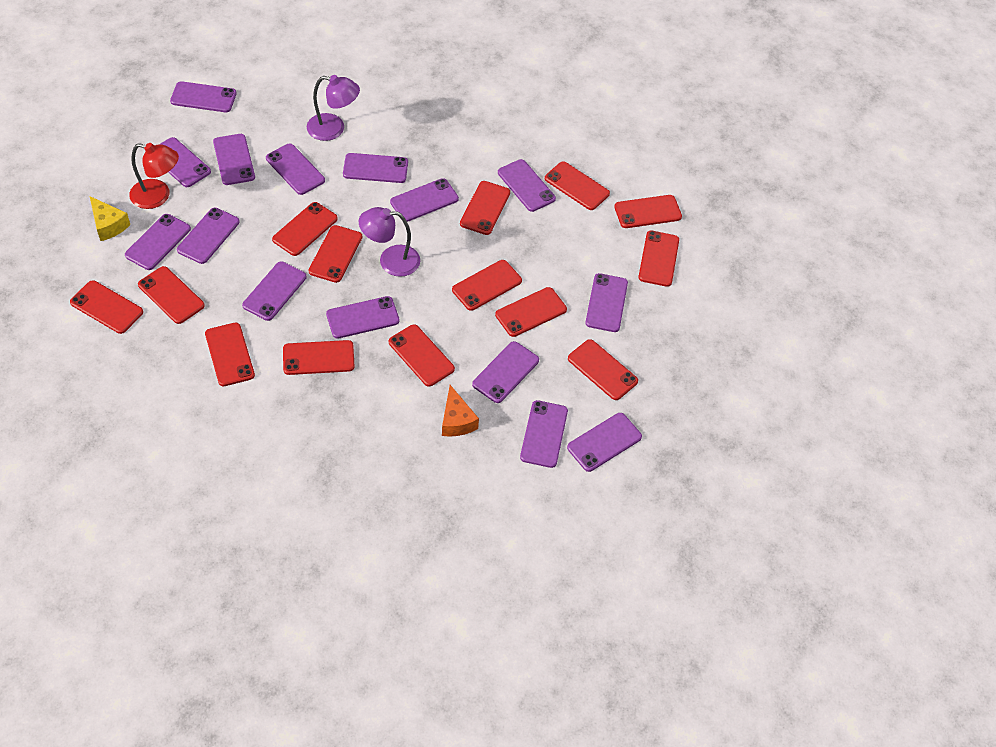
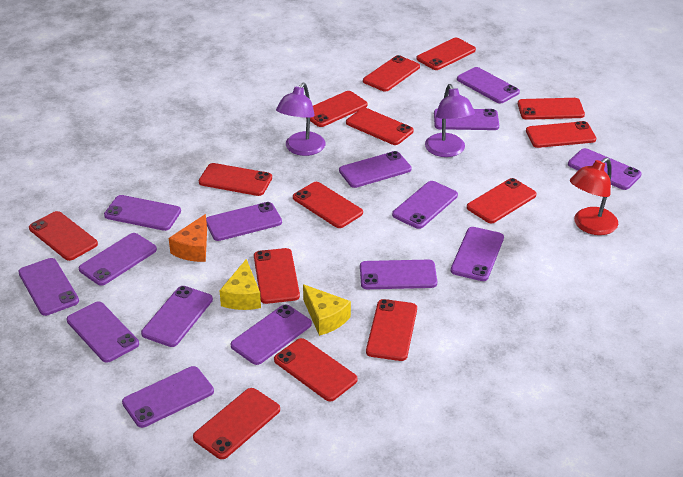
yellow cheese: 1 -> 2

